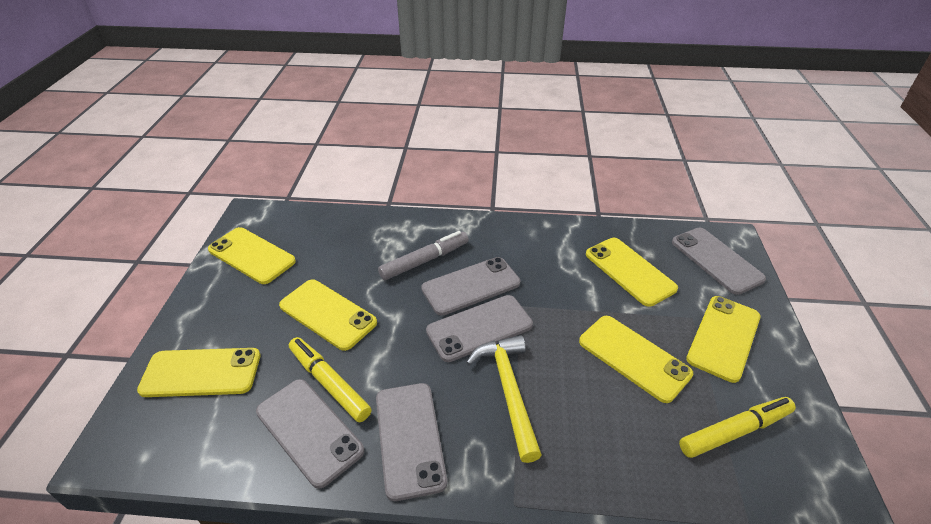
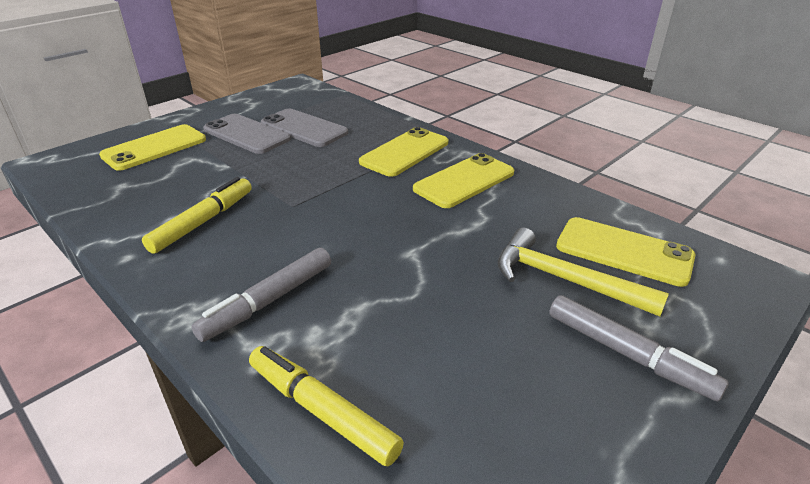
grey marker: 1 -> 2
grey phone: 5 -> 2
yellow phone: 6 -> 4

